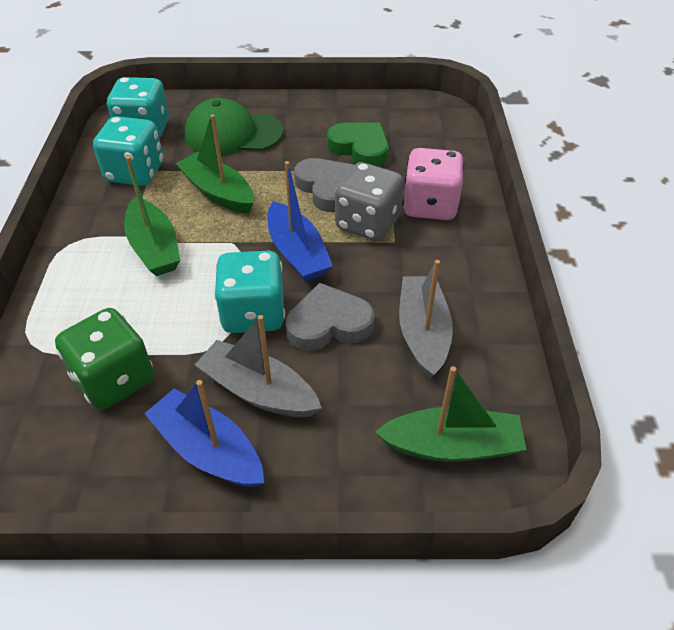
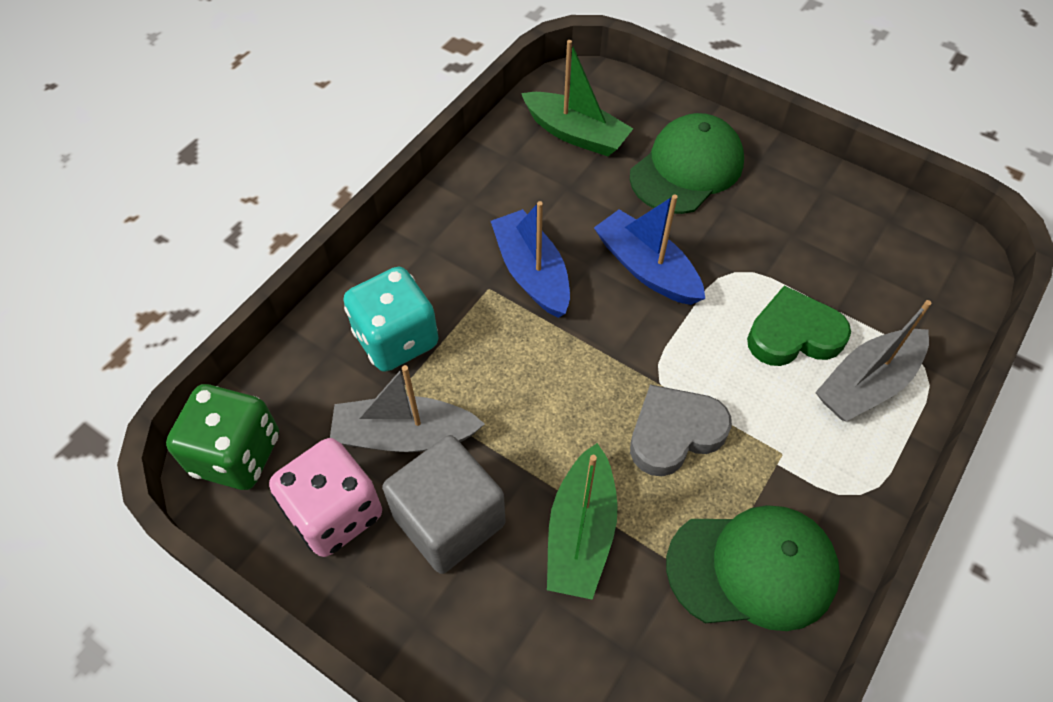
green boat: 3 -> 2
green cap: 1 -> 2
grey cube: 0 -> 1
grey dice: 1 -> 0
grey heart: 2 -> 1
turquoise dice: 3 -> 1

